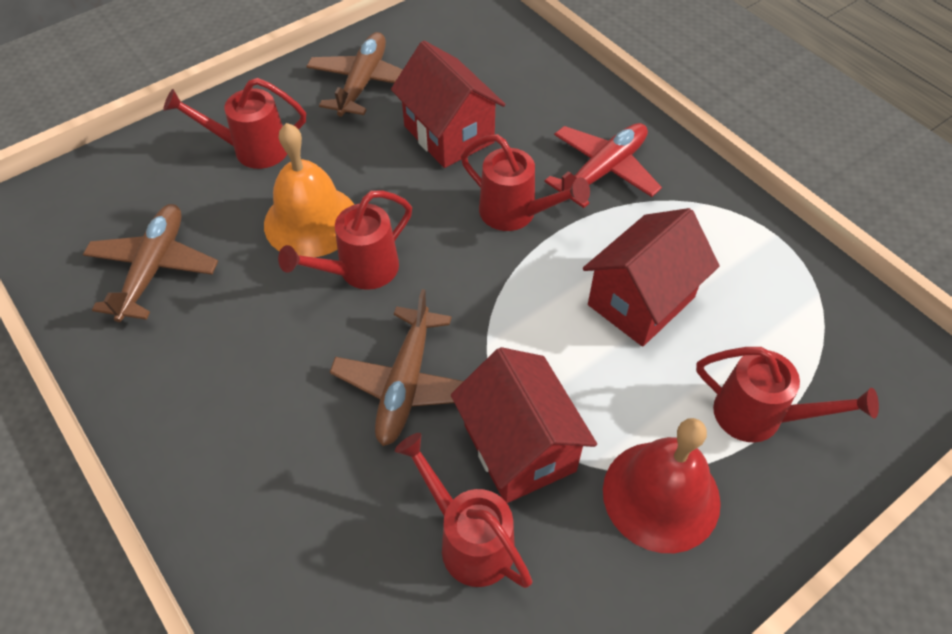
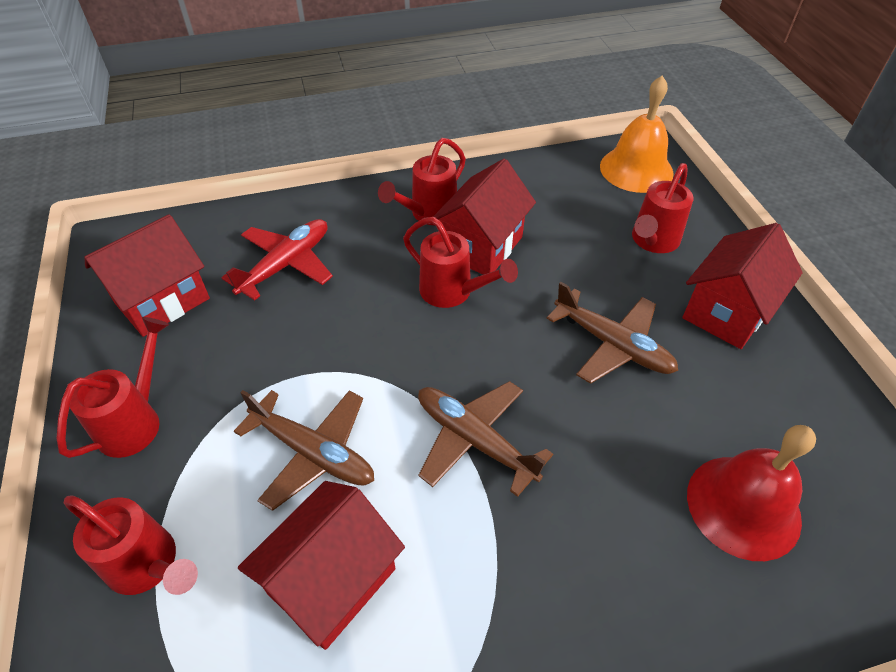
red house: 3 -> 4

